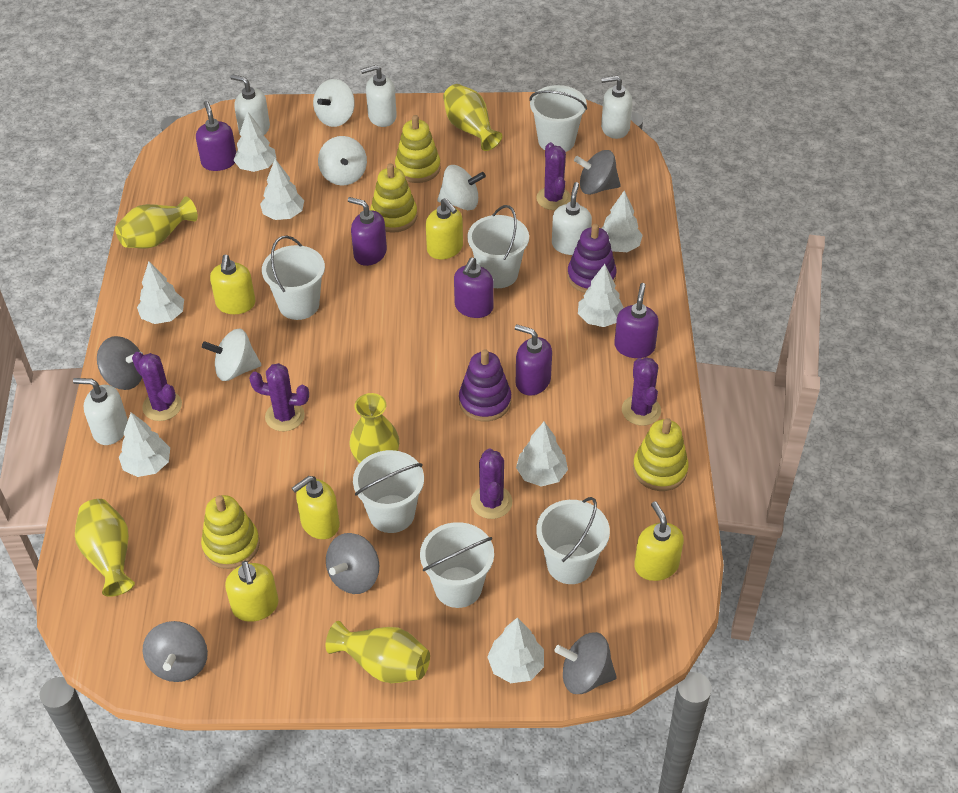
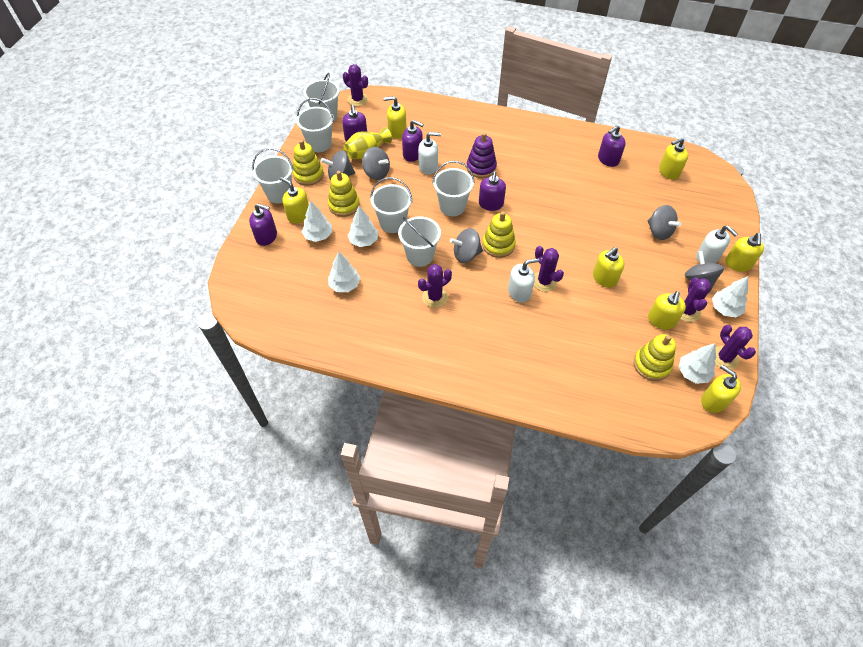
purple stacking toy: 2 -> 1
white soap dispenser: 5 -> 3
white spinning top: 4 -> 0
white tree: 8 -> 5
yellow soap dispenser: 5 -> 7
yellow vase: 5 -> 1

